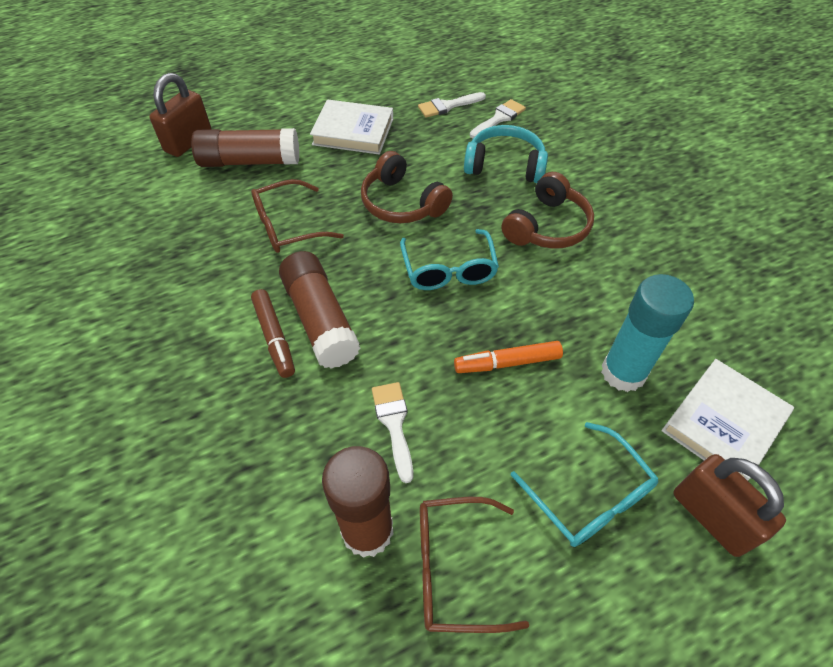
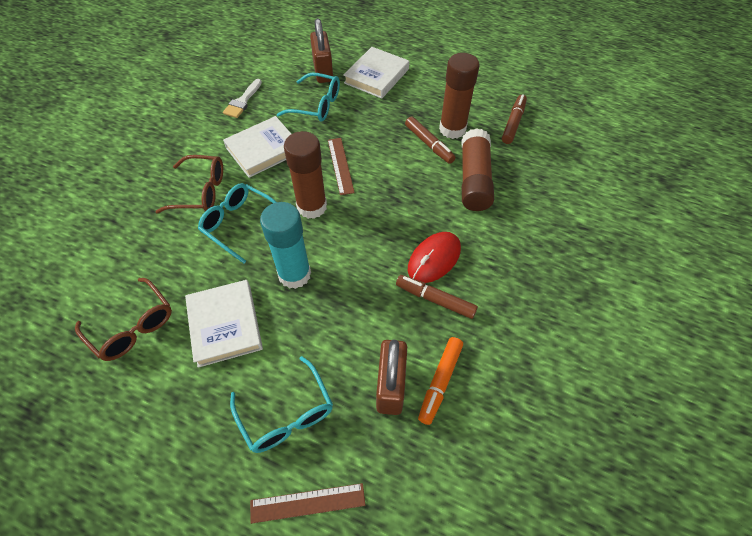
brown headphones: 2 -> 0
brown marker: 1 -> 3
brown ruler: 0 -> 2
red mouse: 0 -> 1
turquoise glasses: 2 -> 3
turquoise headphones: 1 -> 0
white book: 2 -> 3
white brush: 3 -> 1

